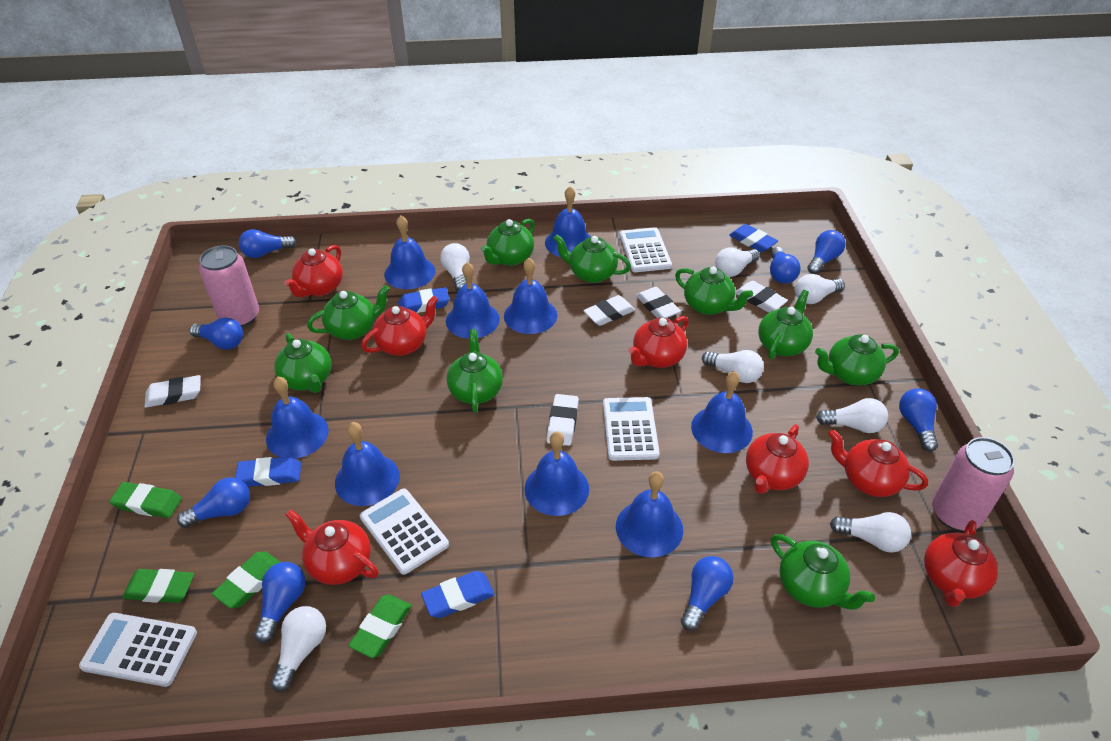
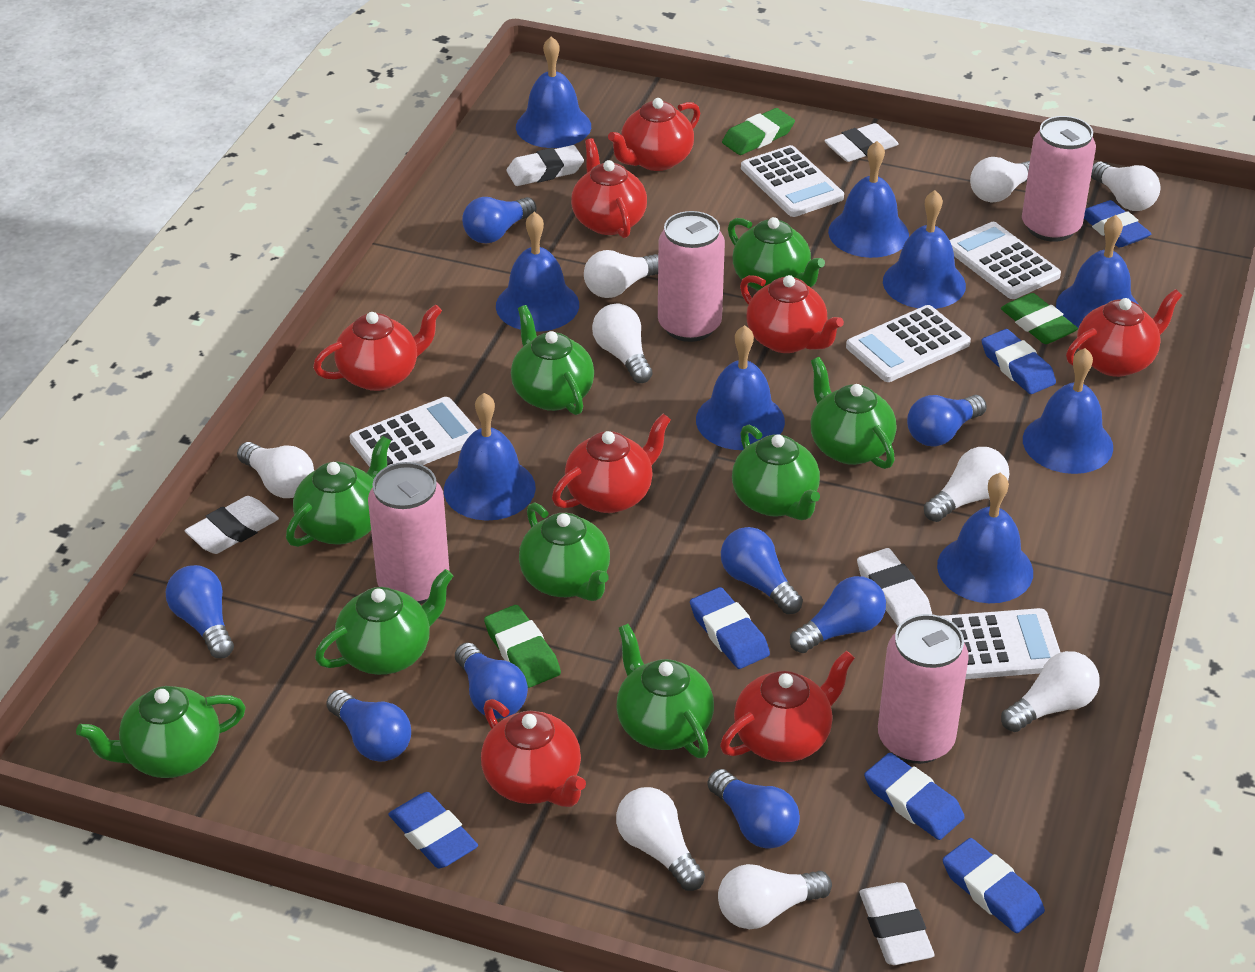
blue eraser: 4 -> 6
green eraser: 4 -> 3
pink can: 2 -> 4
red teapot: 7 -> 8
white calculator: 4 -> 5
white light bulb: 7 -> 9

